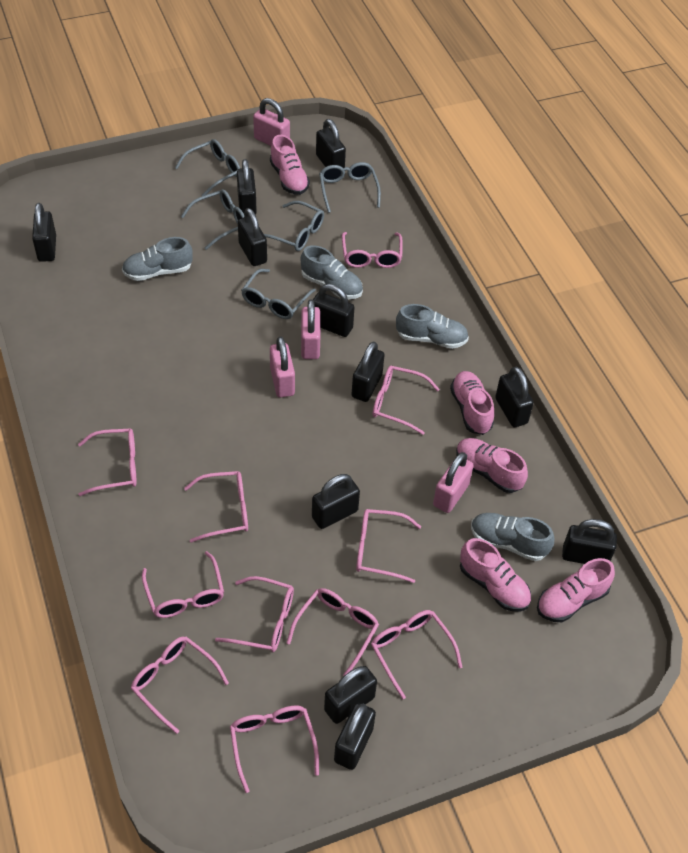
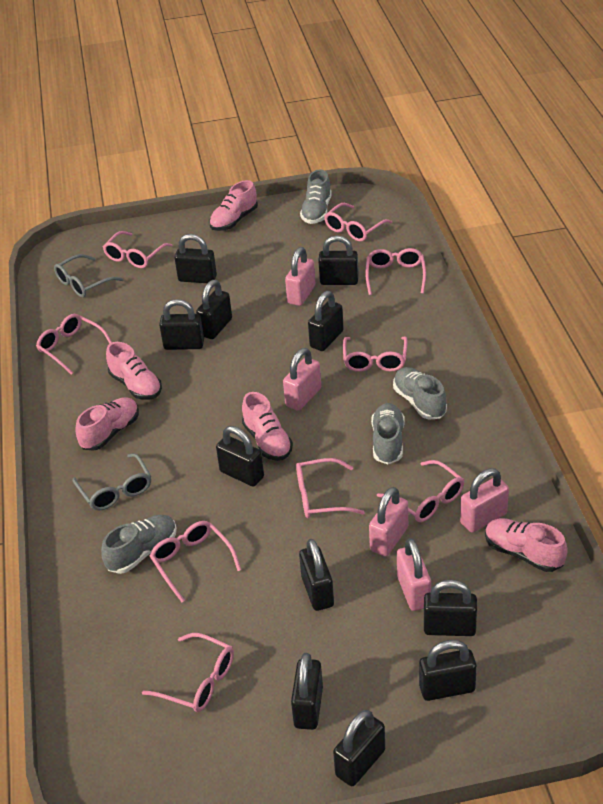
grey glasses: 5 -> 2
pink glasses: 11 -> 9
pink padlock: 4 -> 5

